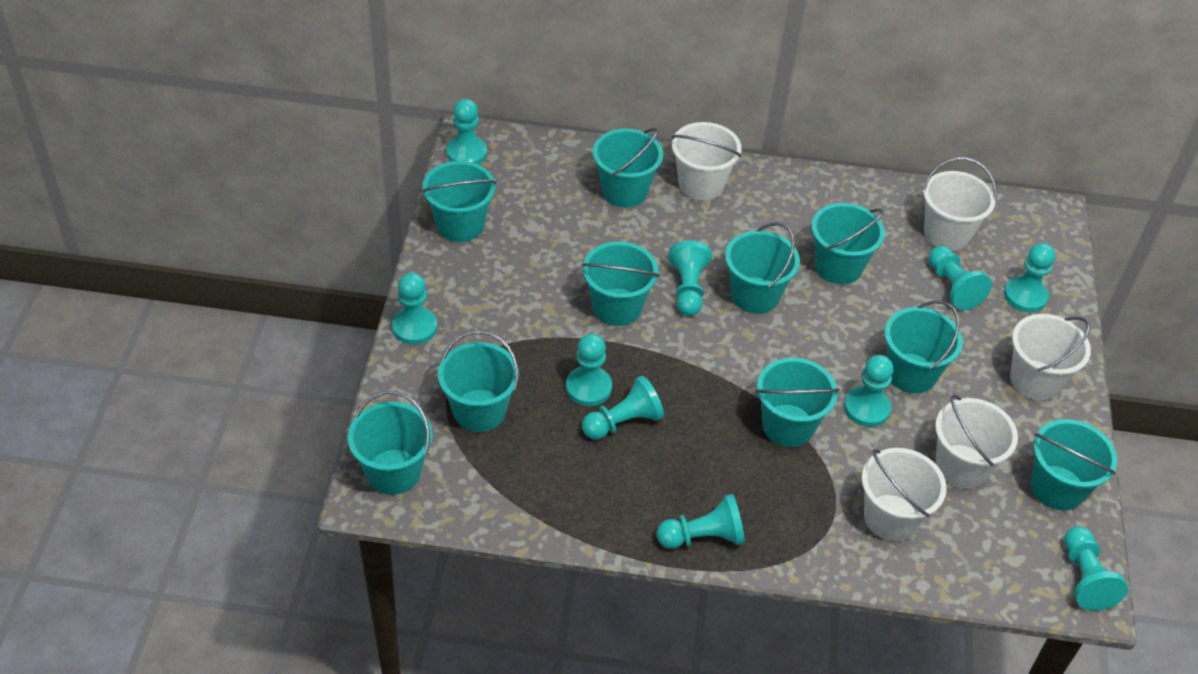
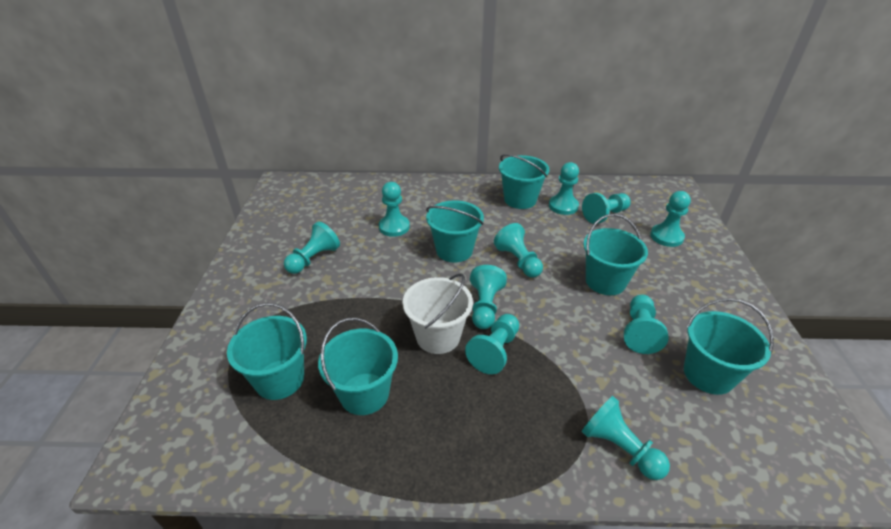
turquoise bucket: 10 -> 6
white bucket: 5 -> 1

